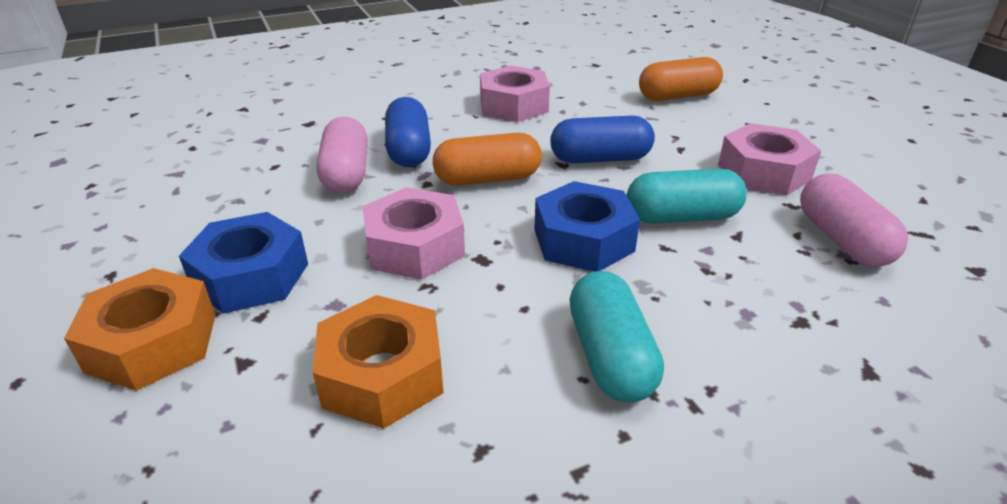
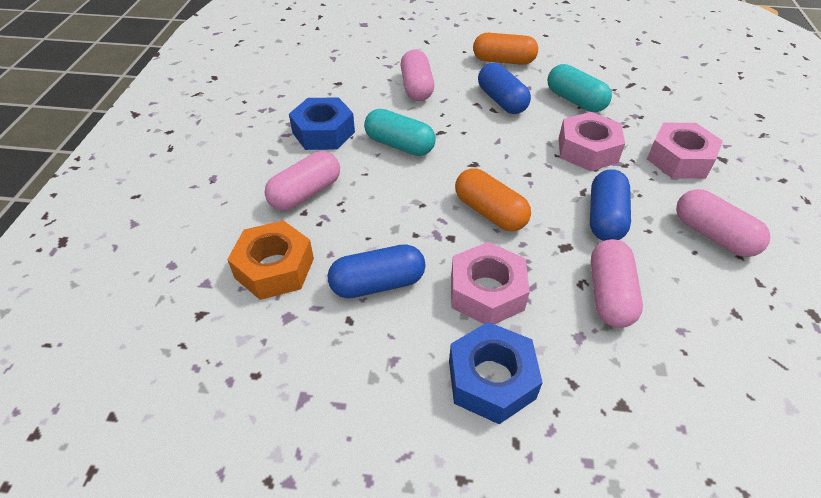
blue capsule: 2 -> 3
orange nut: 2 -> 1
pink capsule: 2 -> 4

